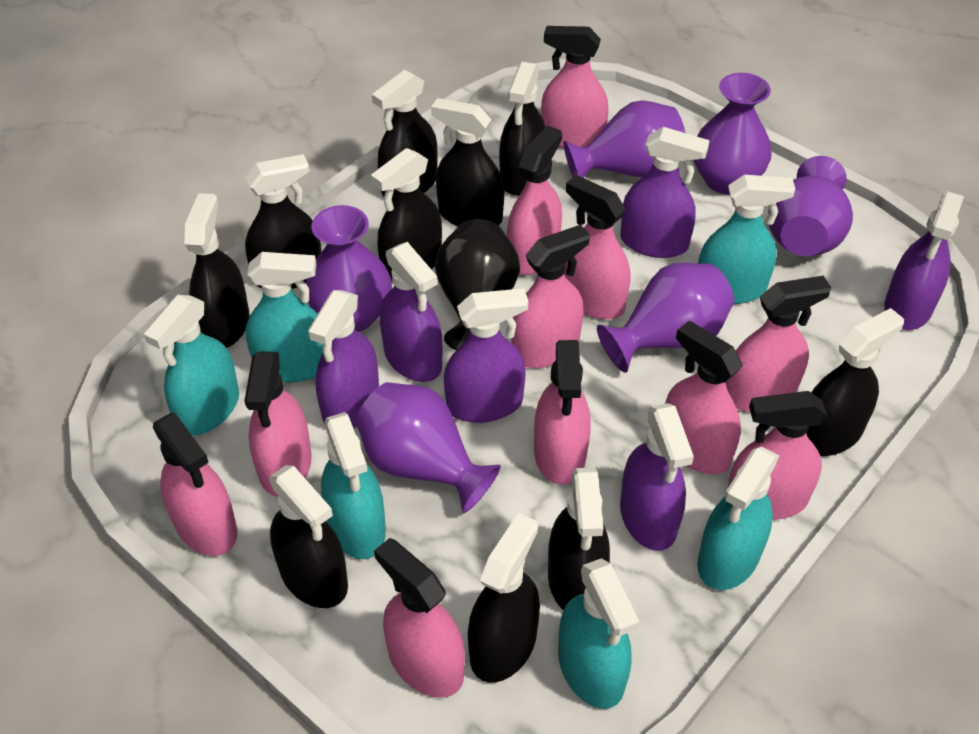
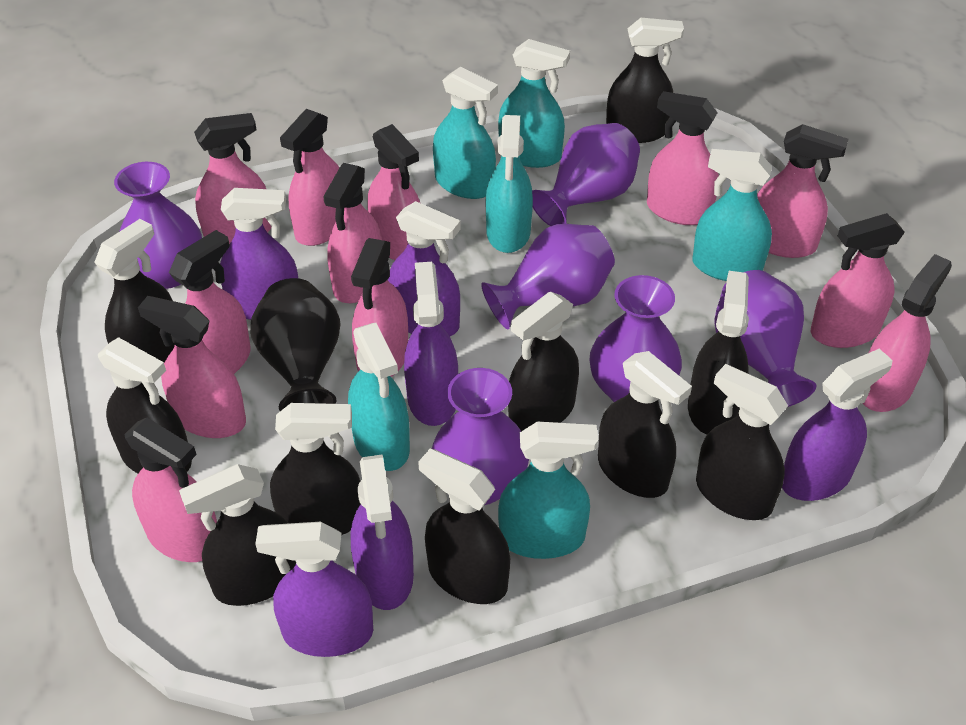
pink spray bottle: 11 -> 12

